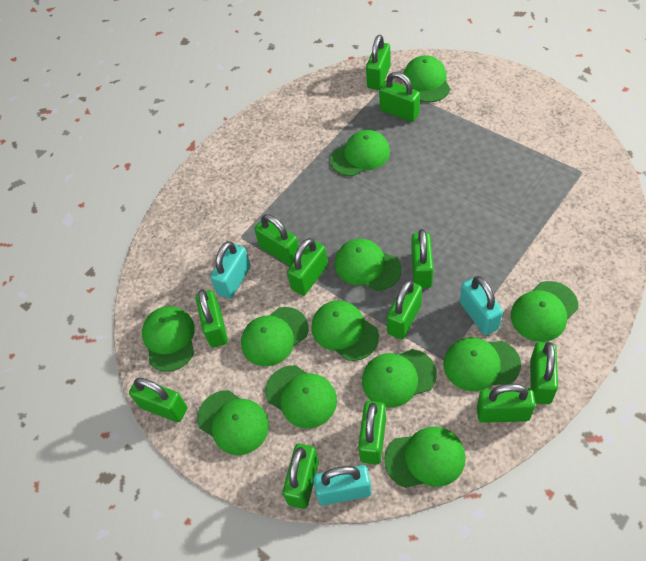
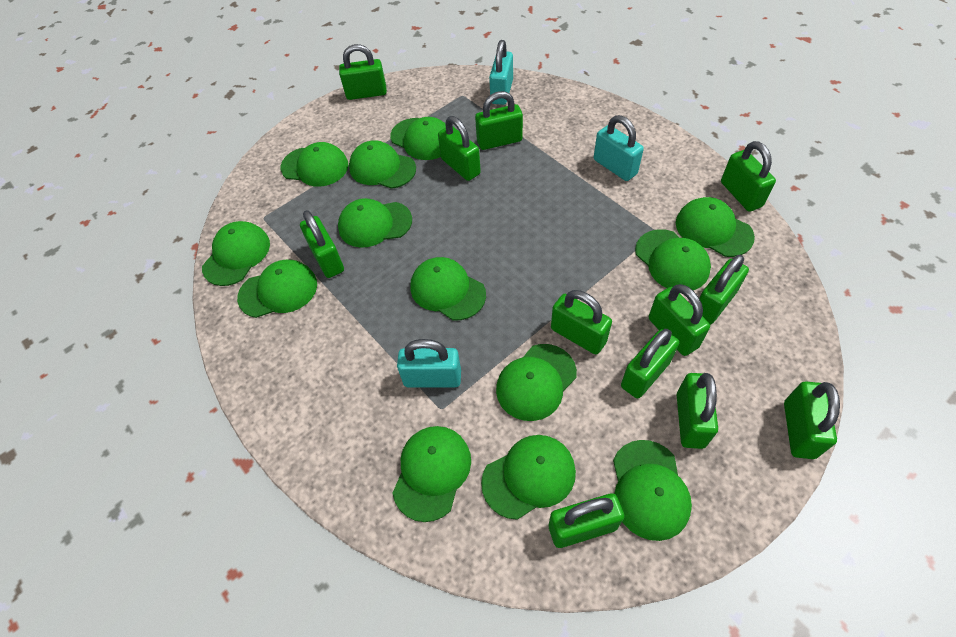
green cap: 12 -> 13

